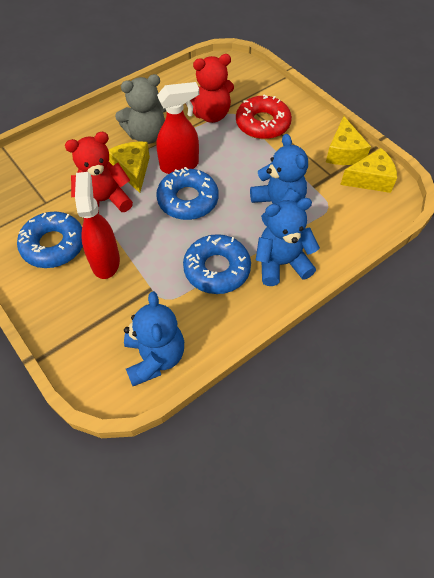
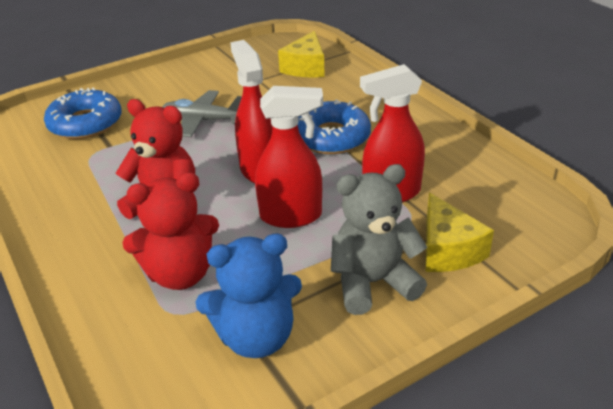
blue donut: 3 -> 2
blue teddy bear: 3 -> 1
grey plane: 0 -> 1
red donut: 1 -> 0
red spray bottle: 2 -> 3
yellow cheese: 3 -> 2

